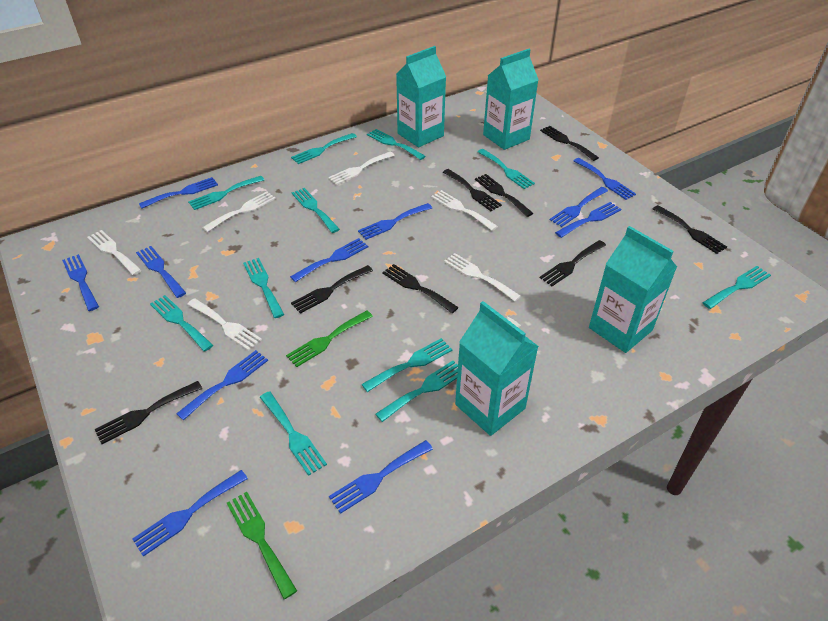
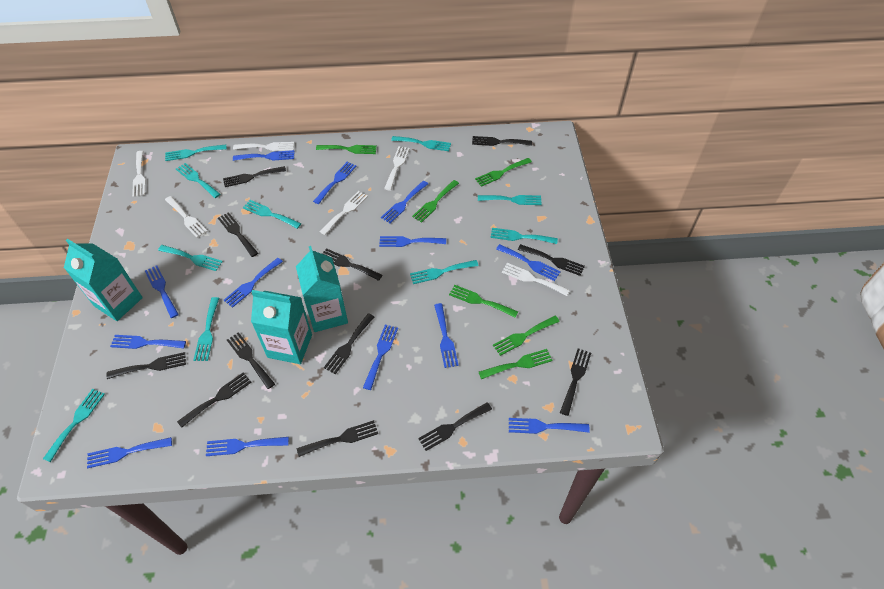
black fork: 8 -> 12
blue fork: 11 -> 13
green fork: 2 -> 6
turquoise carton: 4 -> 3
turquoise fork: 11 -> 10

